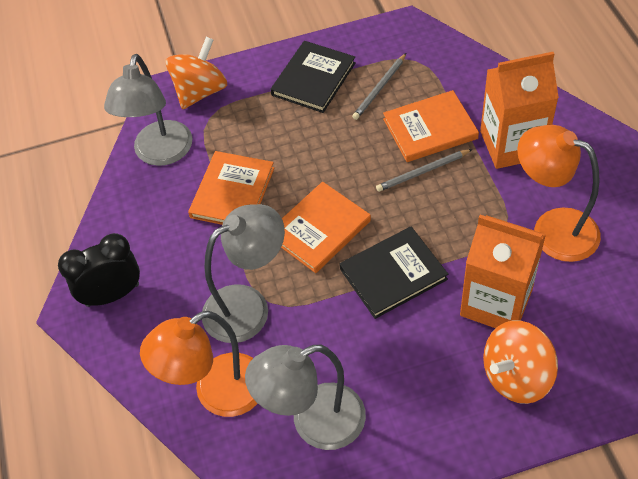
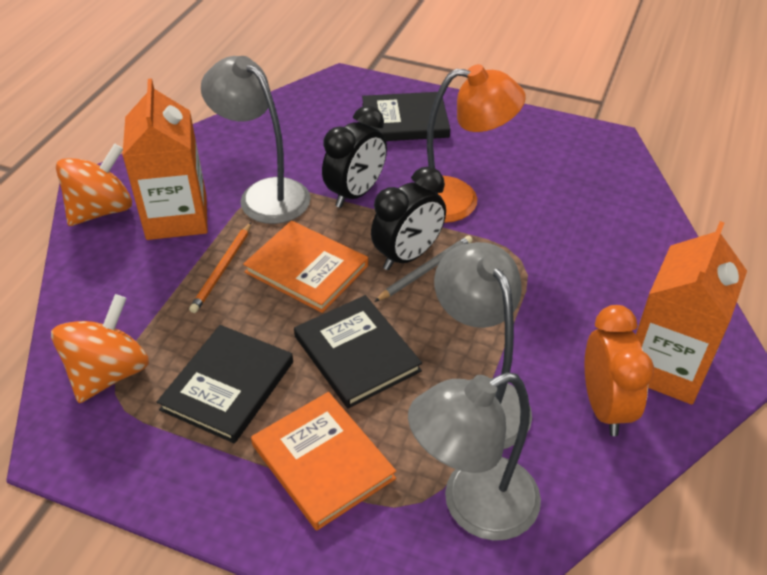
black book: 2 -> 3
black clock: 1 -> 2
grey pencil: 2 -> 1
orange book: 3 -> 2
orange clock: 0 -> 1
orange lamp: 2 -> 1
orange pencil: 0 -> 1

